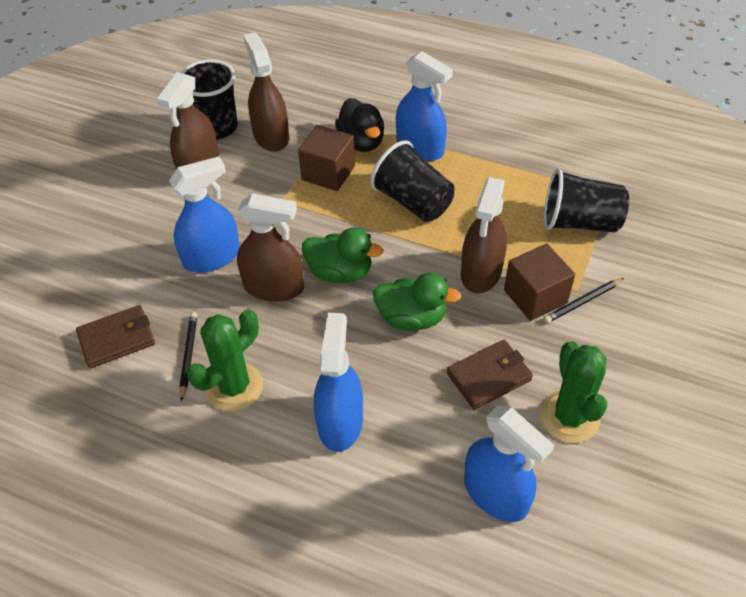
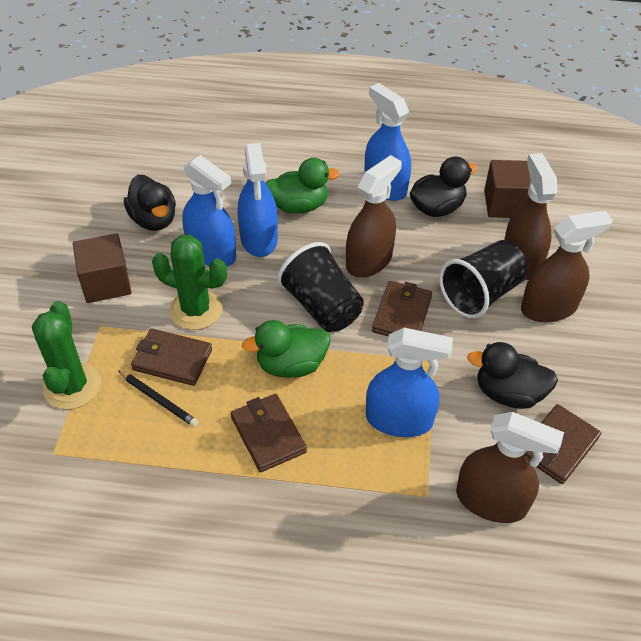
black cup: 3 -> 2
black duck: 1 -> 3
black pencil: 2 -> 1
brown wallet: 2 -> 4

